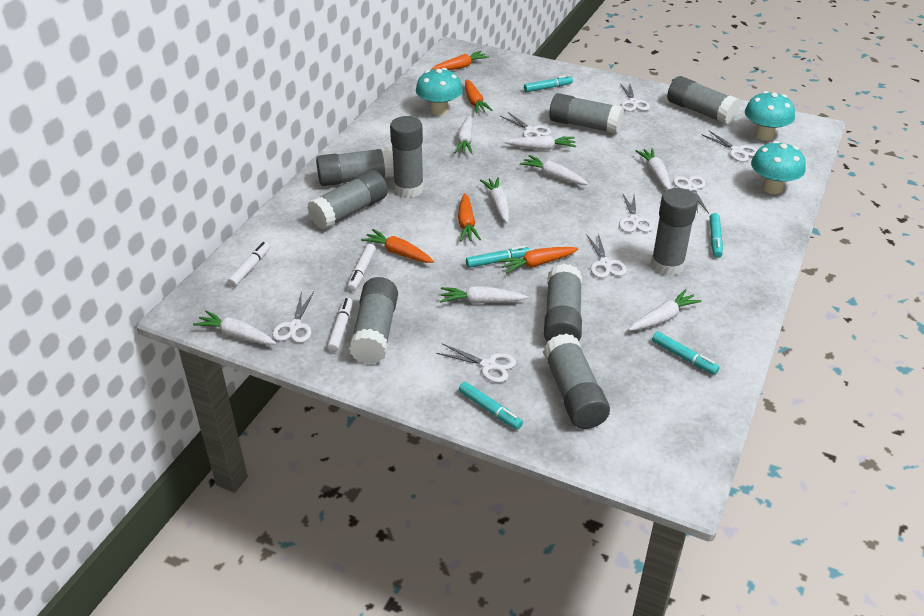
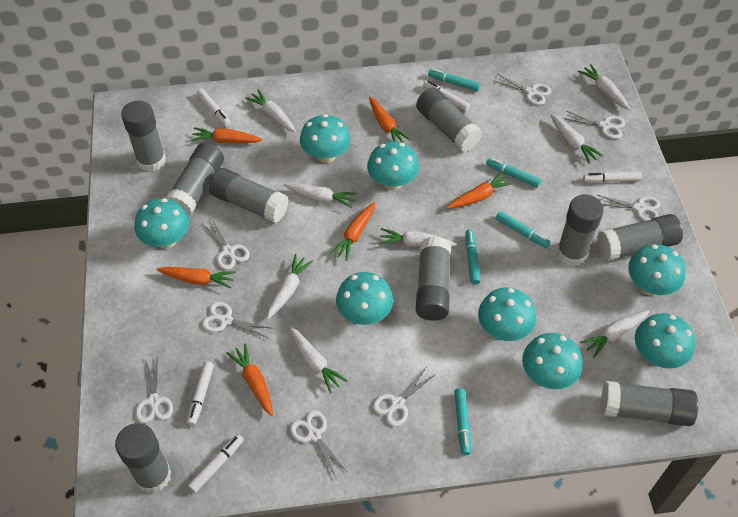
orange carrot: 5 -> 6
turquoise mushroom: 3 -> 8
white marker: 3 -> 5

